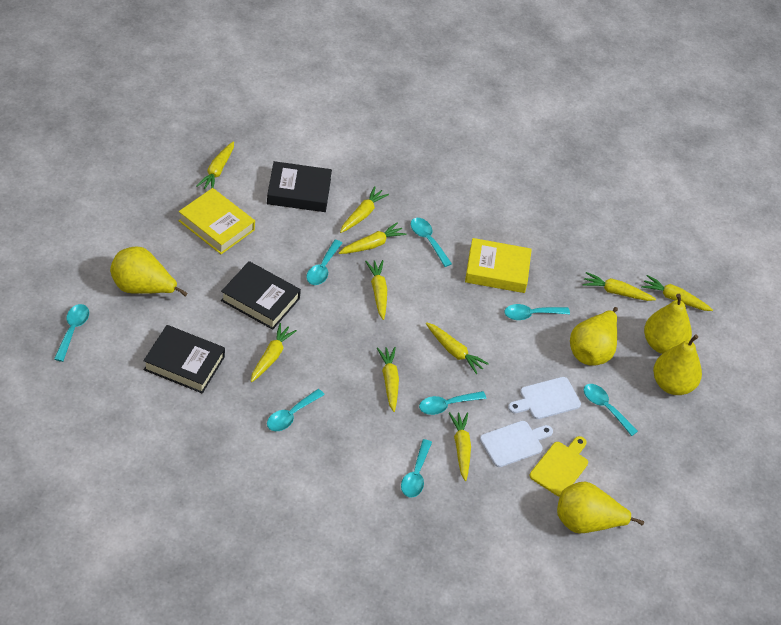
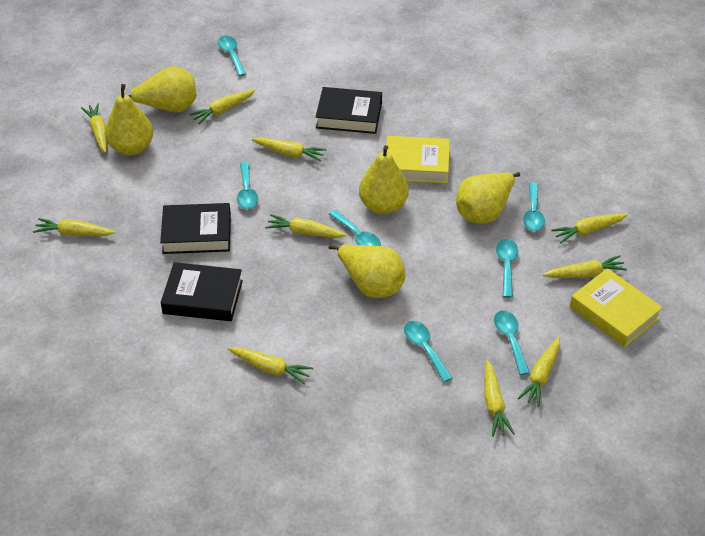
turquoise spoon: 8 -> 7
white cutting board: 2 -> 0
yellow cutting board: 1 -> 0

